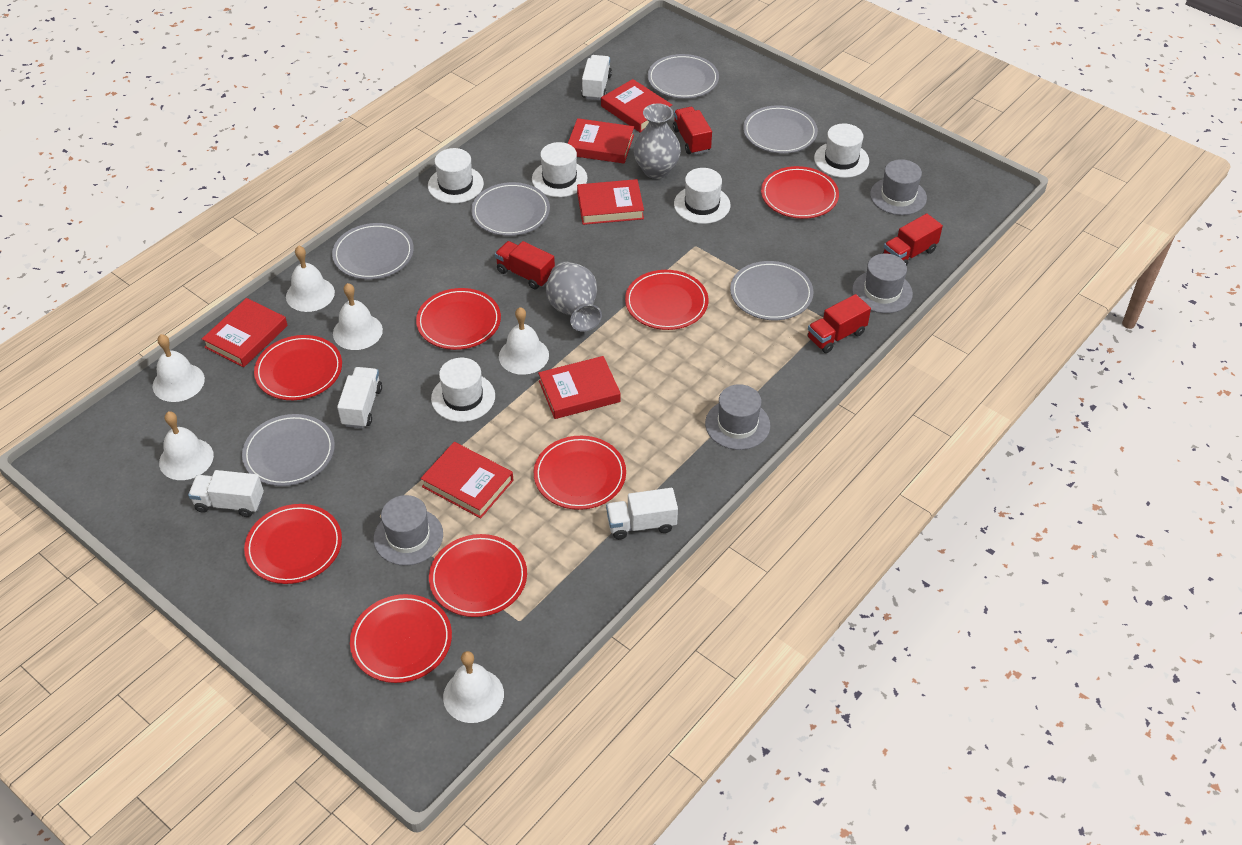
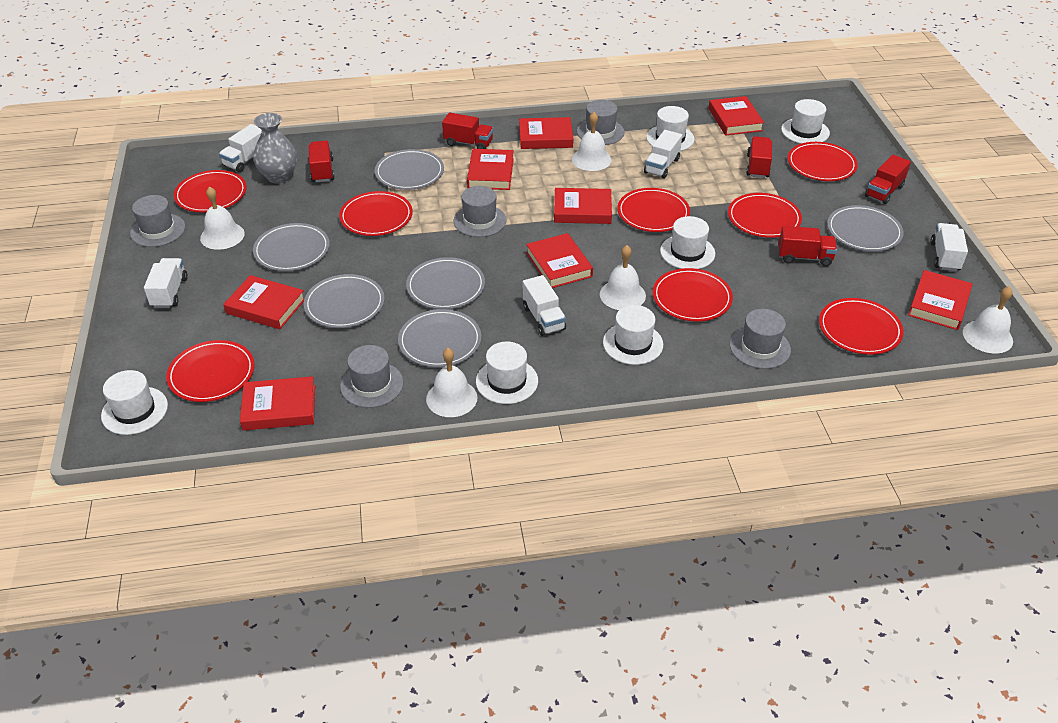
grey hat: 4 -> 5
grey vase: 2 -> 1
red book: 6 -> 8
red truck: 4 -> 5
white bell: 6 -> 5
white hat: 5 -> 6
white truck: 4 -> 5

